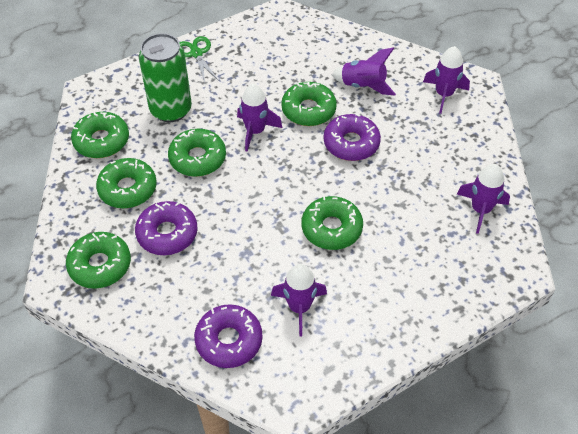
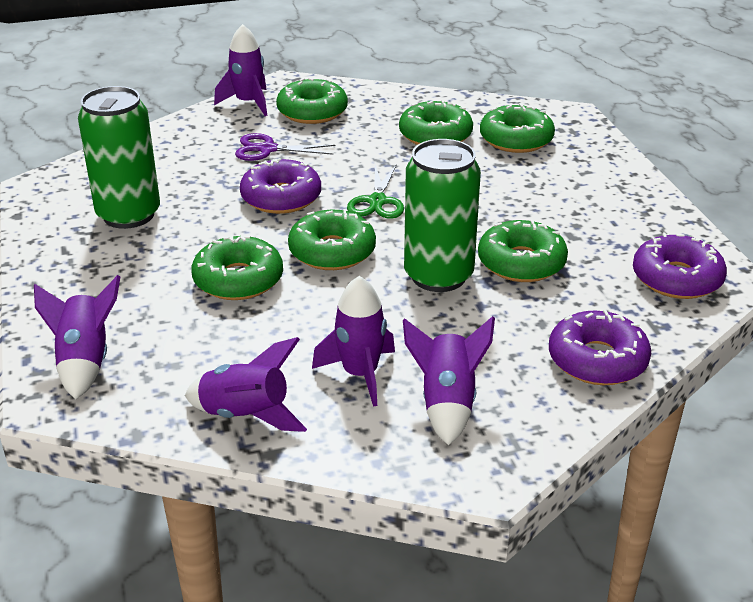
green can: 1 -> 2
purple scissors: 0 -> 1

